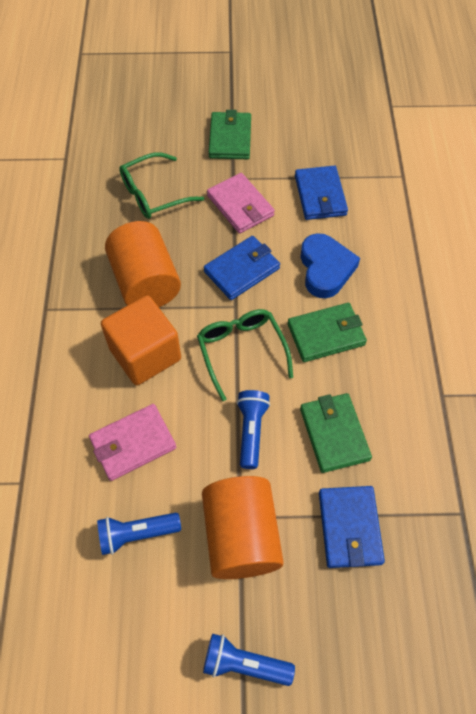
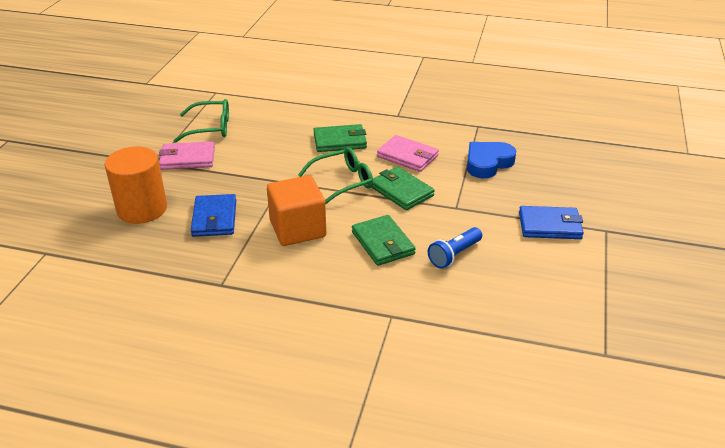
blue flashlight: 3 -> 1
blue wallet: 3 -> 2
orange cylinder: 2 -> 1

